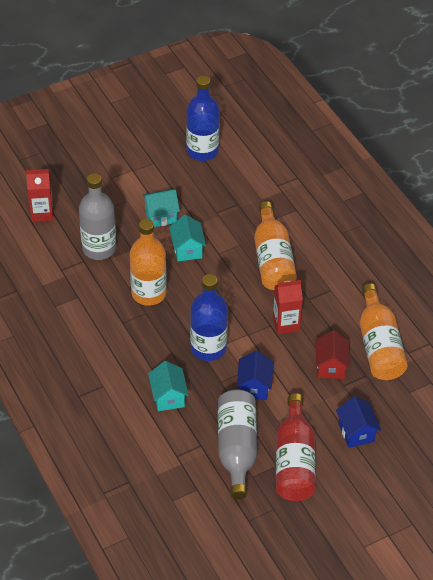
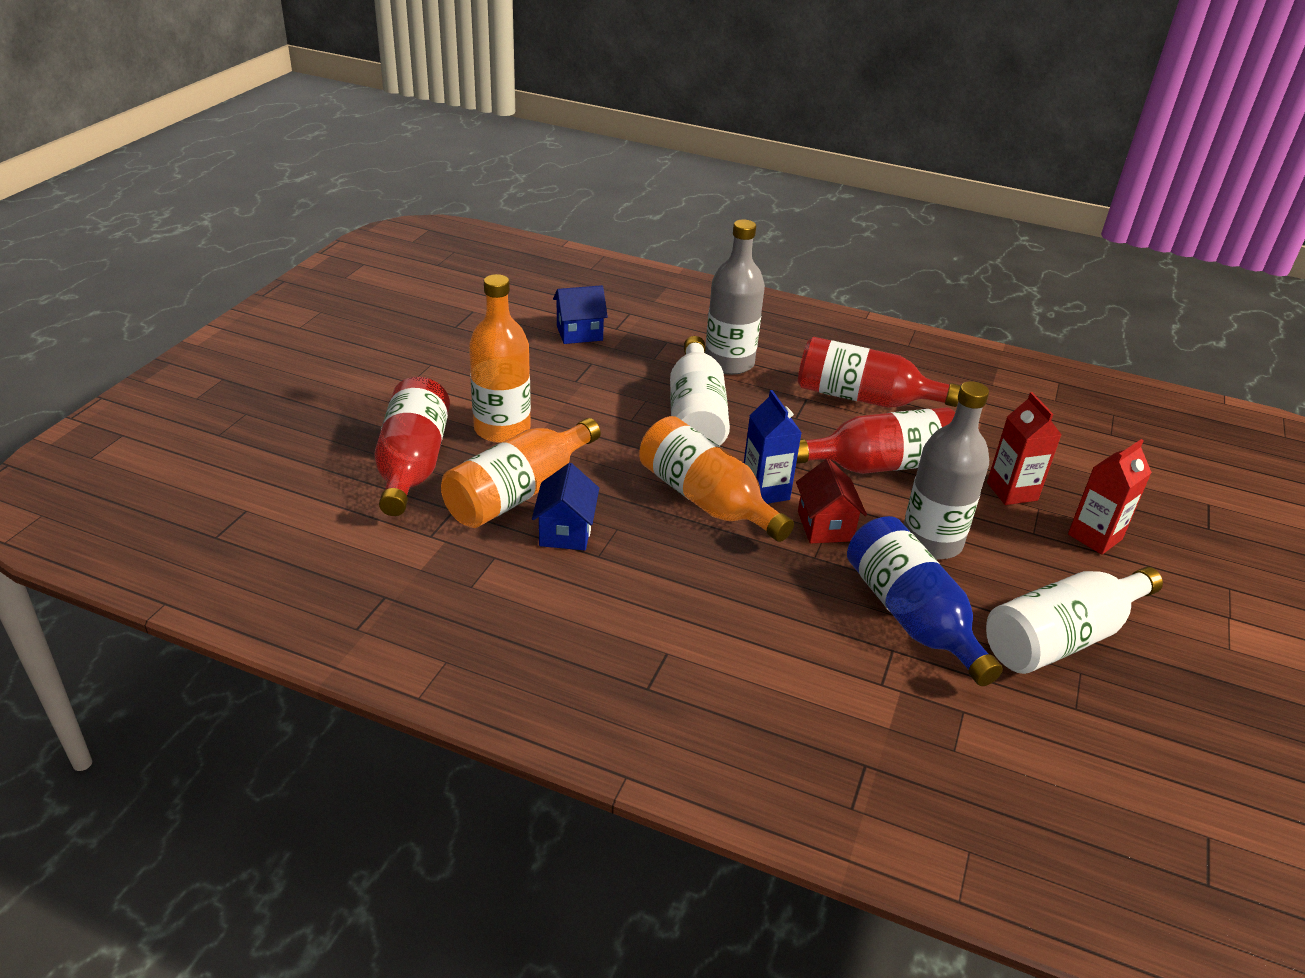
blue bottle: 2 -> 1
blue carton: 0 -> 1
red bottle: 1 -> 3
turquoise house: 3 -> 0
white bottle: 0 -> 2

